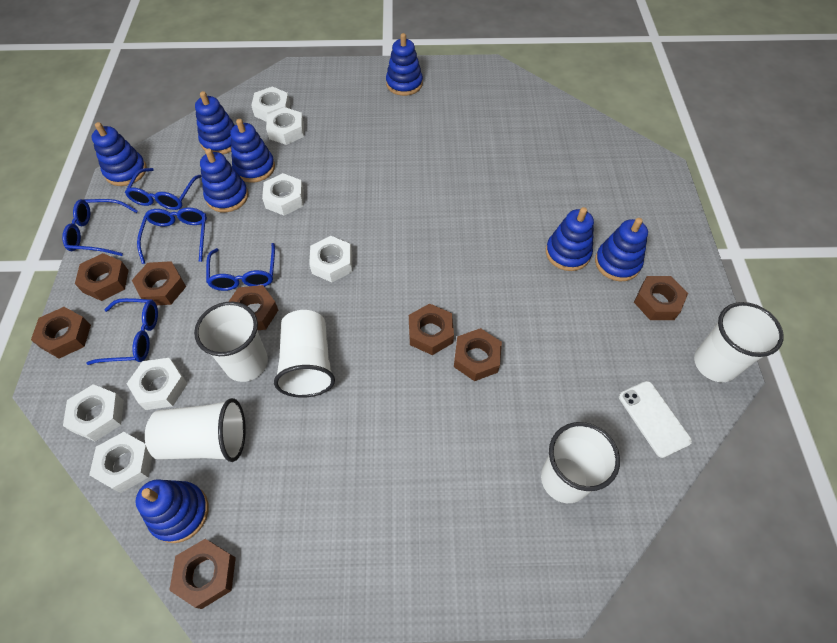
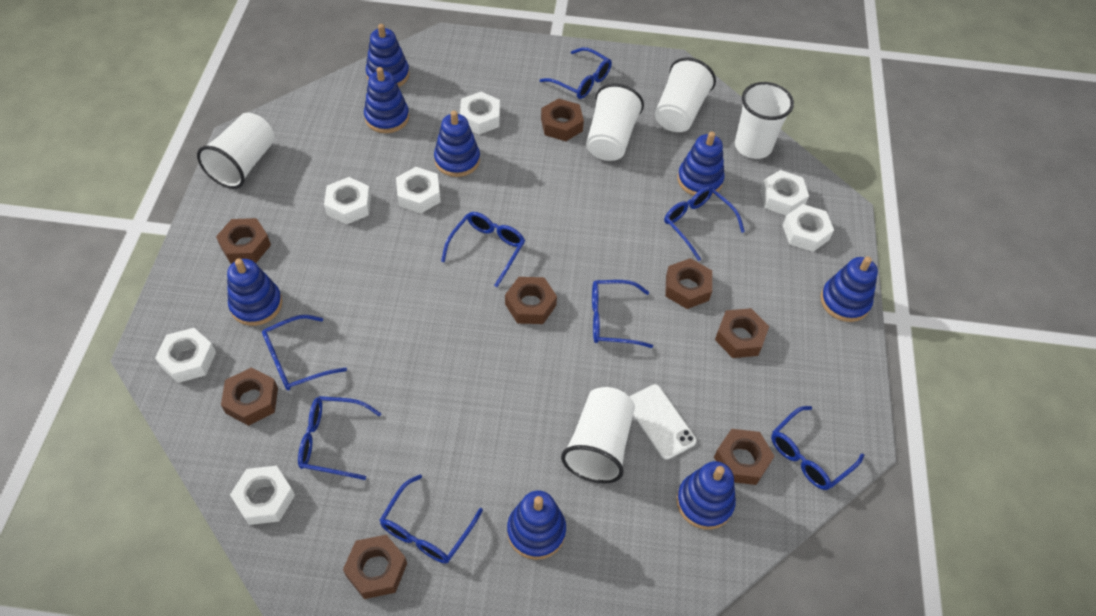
blue glasses: 5 -> 8

